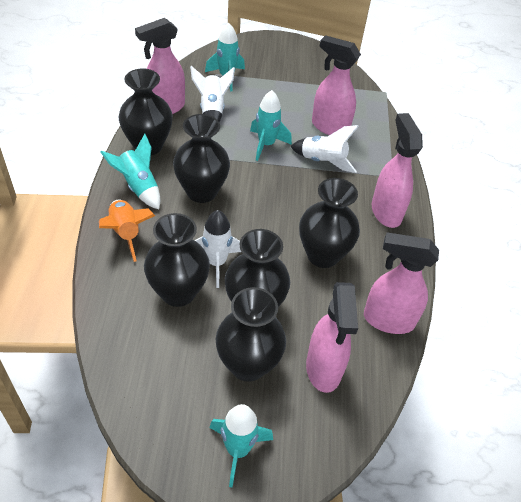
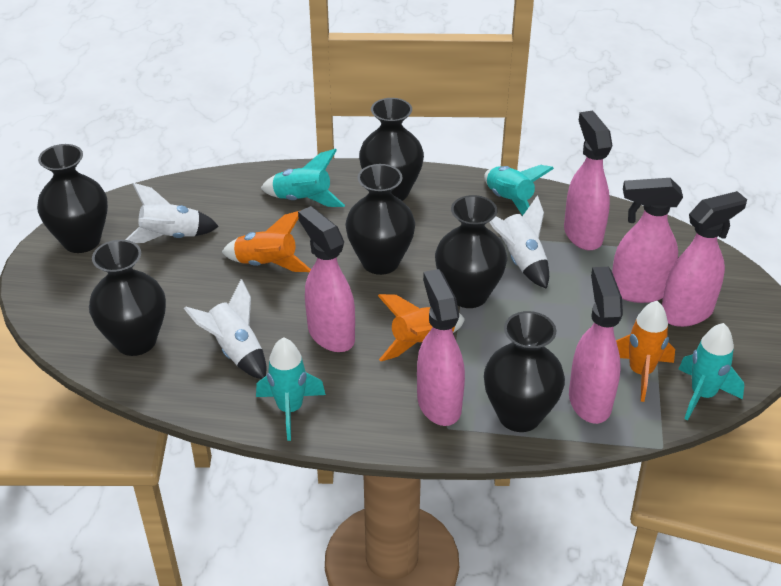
orange rocket: 1 -> 3
pink spray bottle: 5 -> 6

